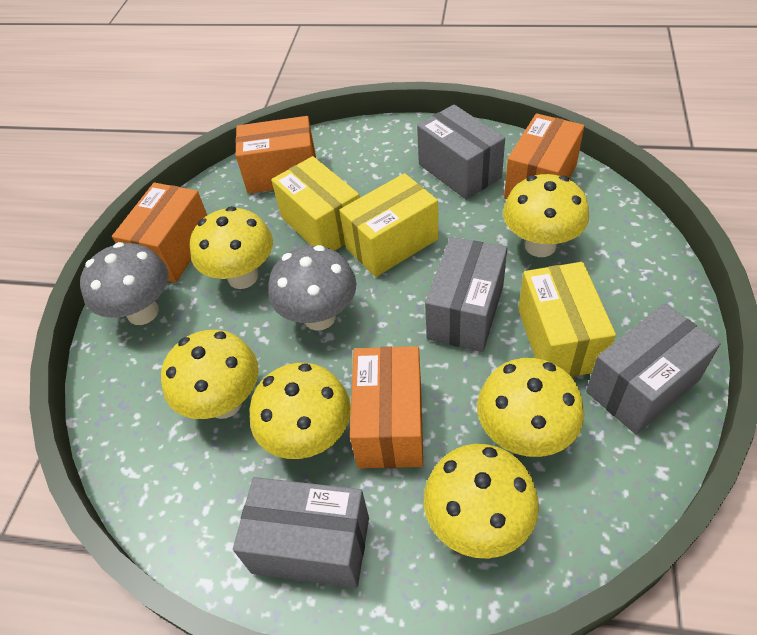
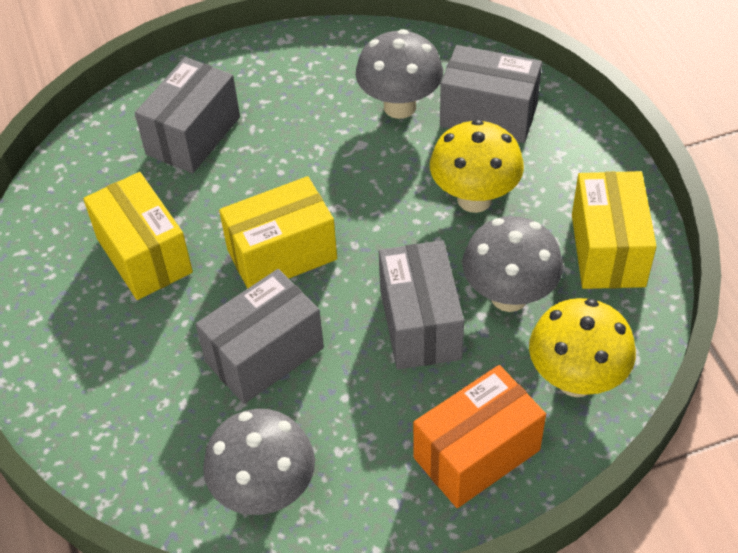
grey mushroom: 2 -> 3
orange box: 4 -> 1
yellow mushroom: 6 -> 2

